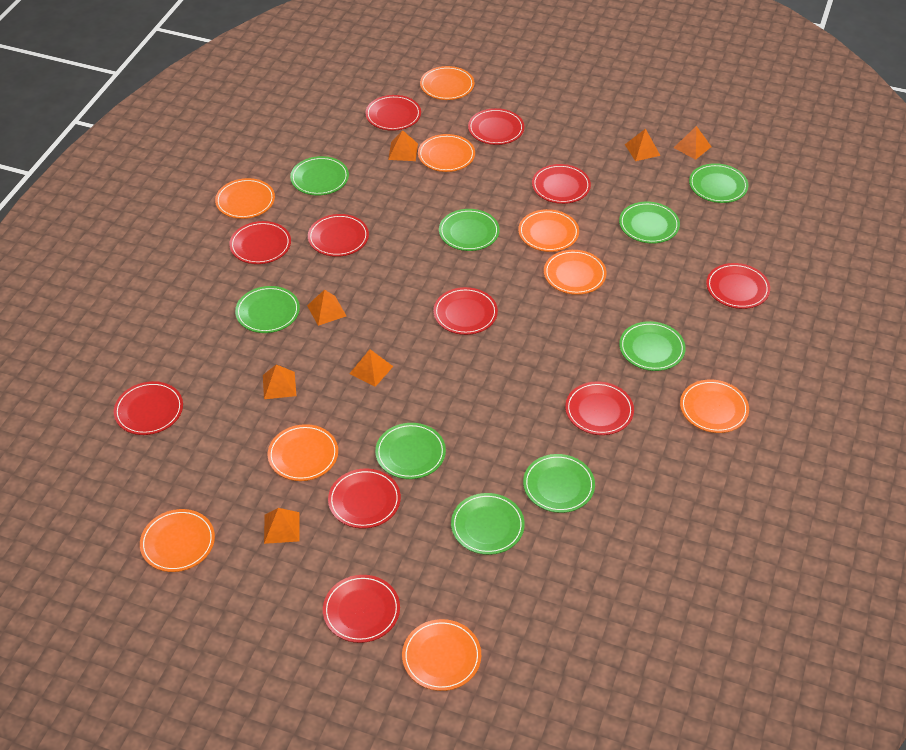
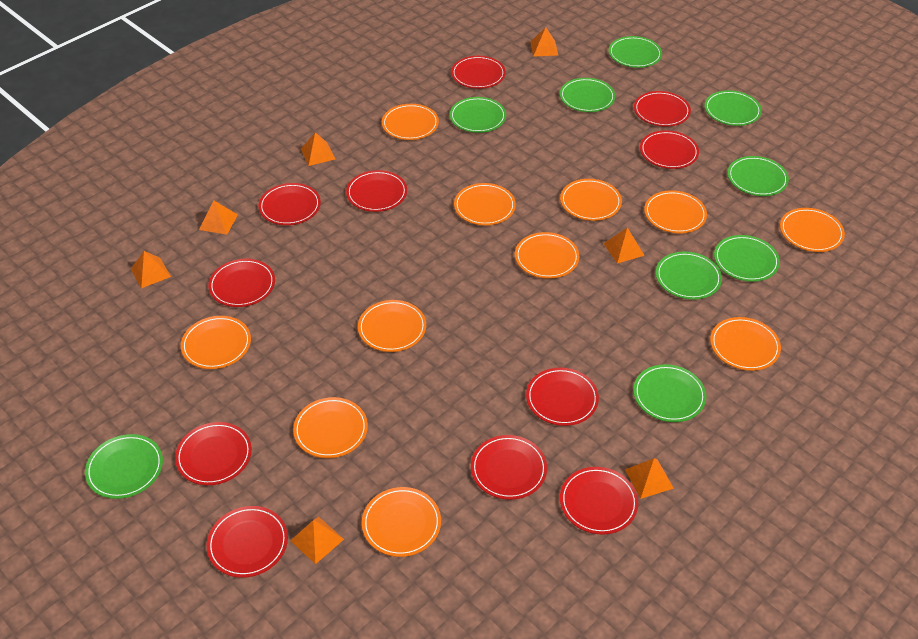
orange plate: 9 -> 11

